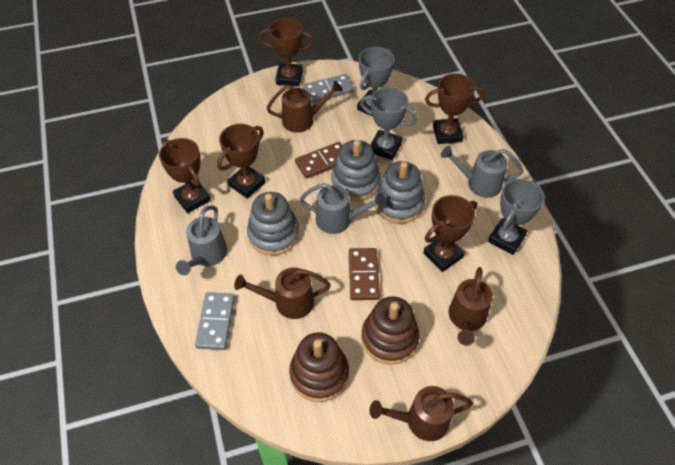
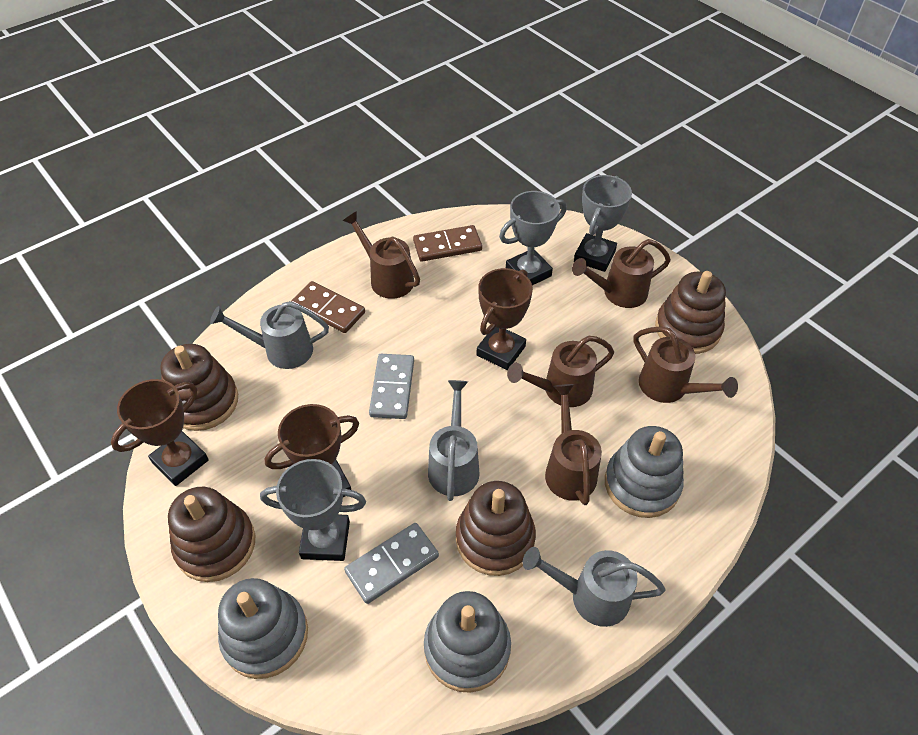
brown stacking toy: 2 -> 4
brown trophy: 5 -> 3
brown watering can: 4 -> 5

